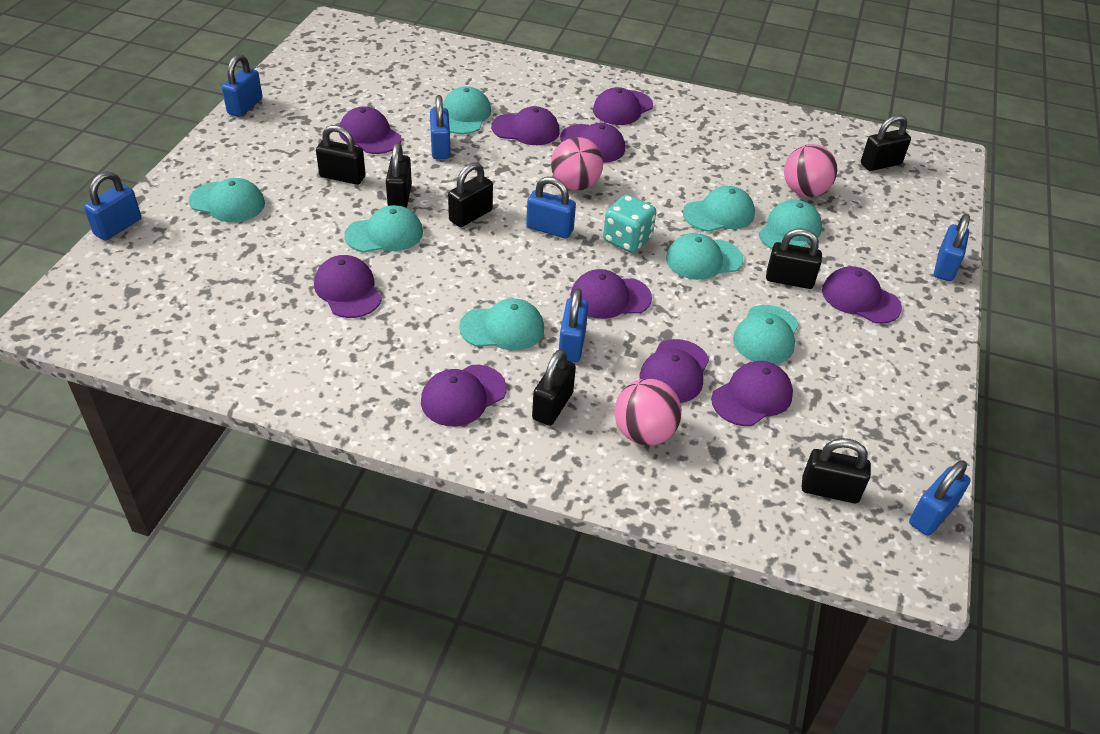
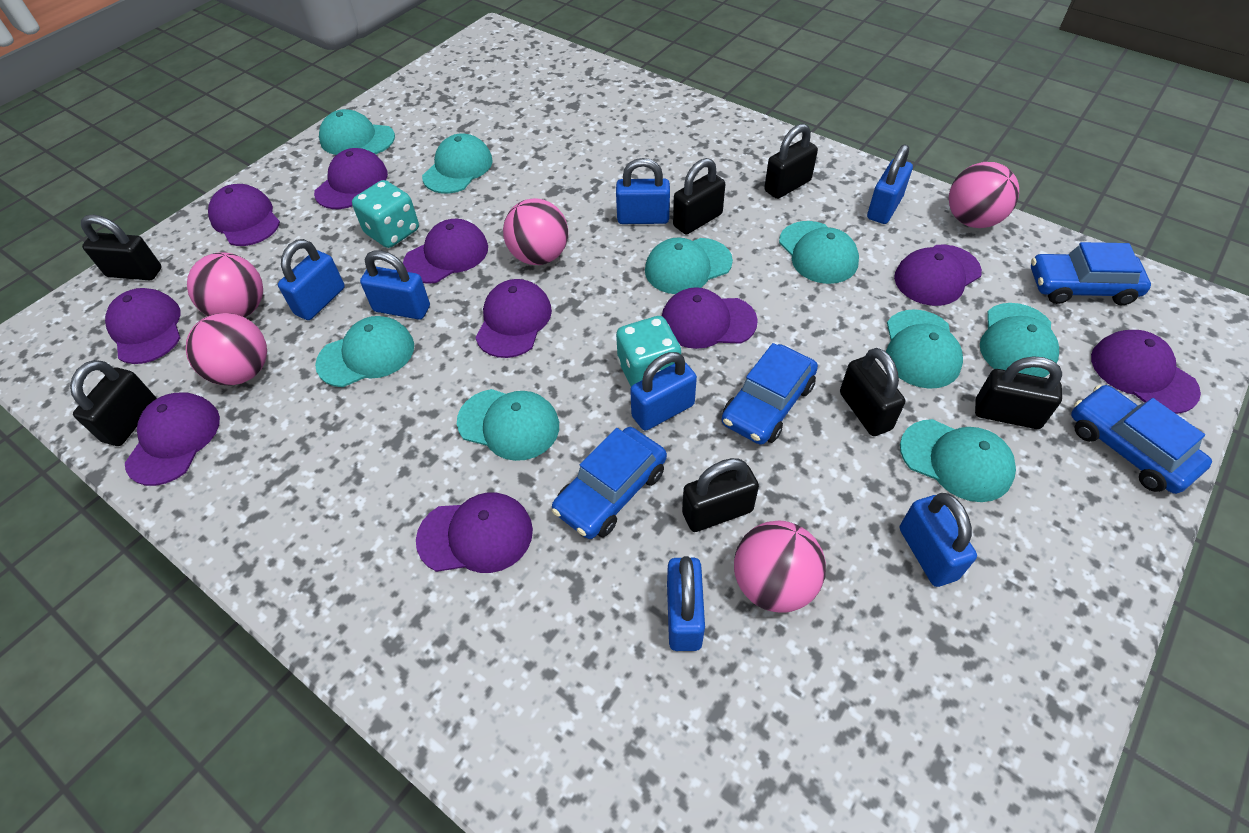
blue car: 0 -> 4
pink ball: 3 -> 5
turquoise cap: 8 -> 9
turquoise dice: 1 -> 2

